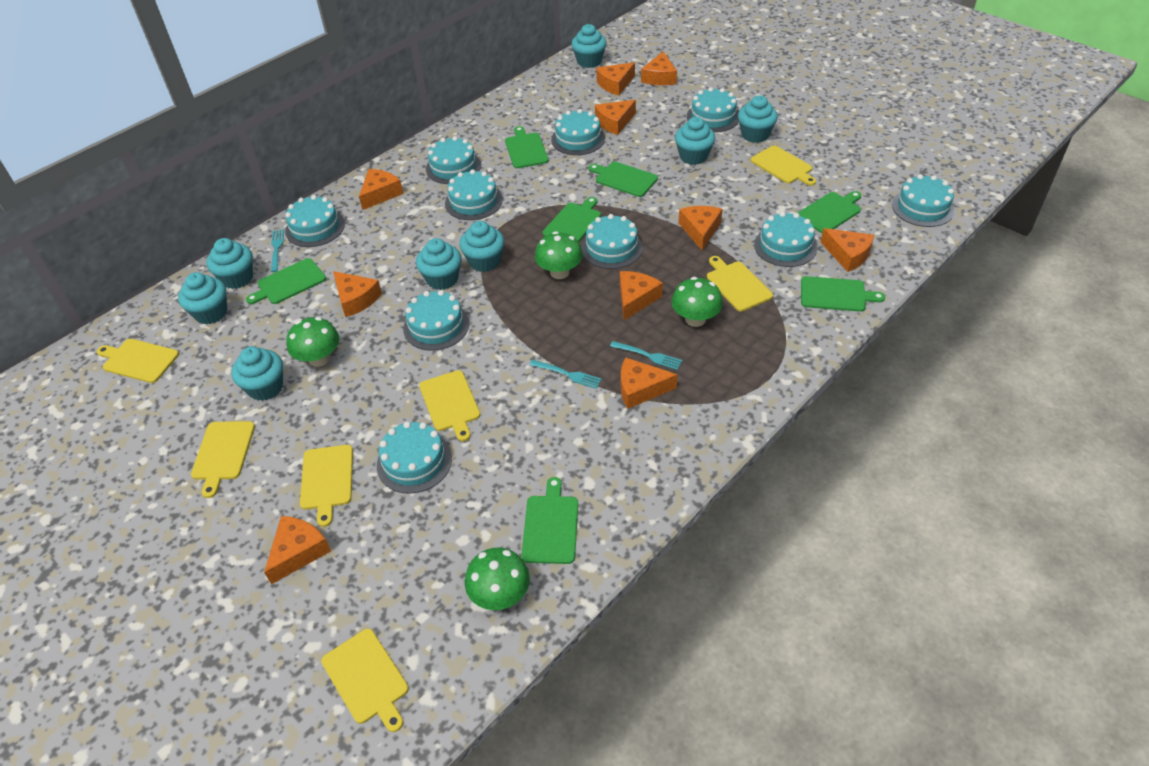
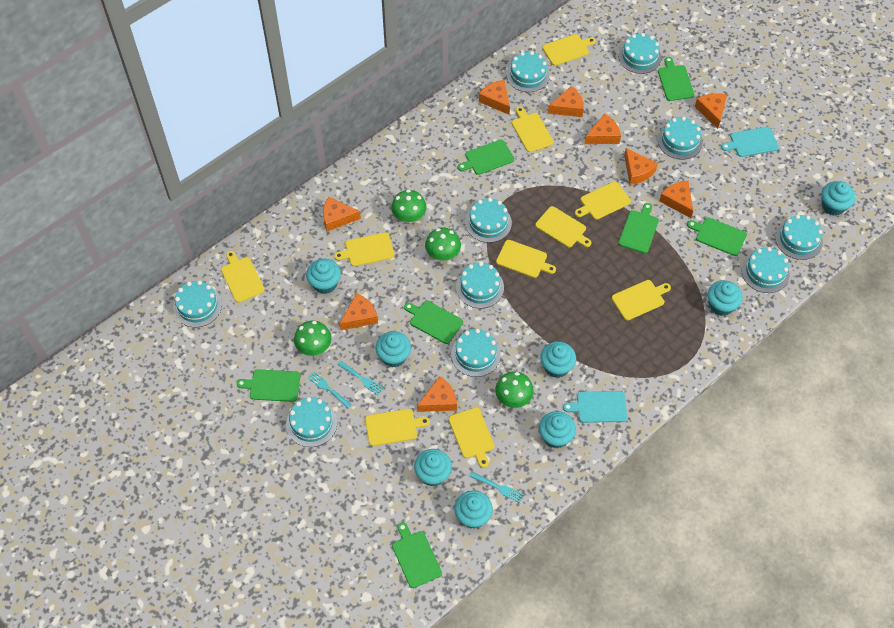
orange cheese: 10 -> 9
turquoise cutting board: 0 -> 2
yellow cutting board: 7 -> 10

